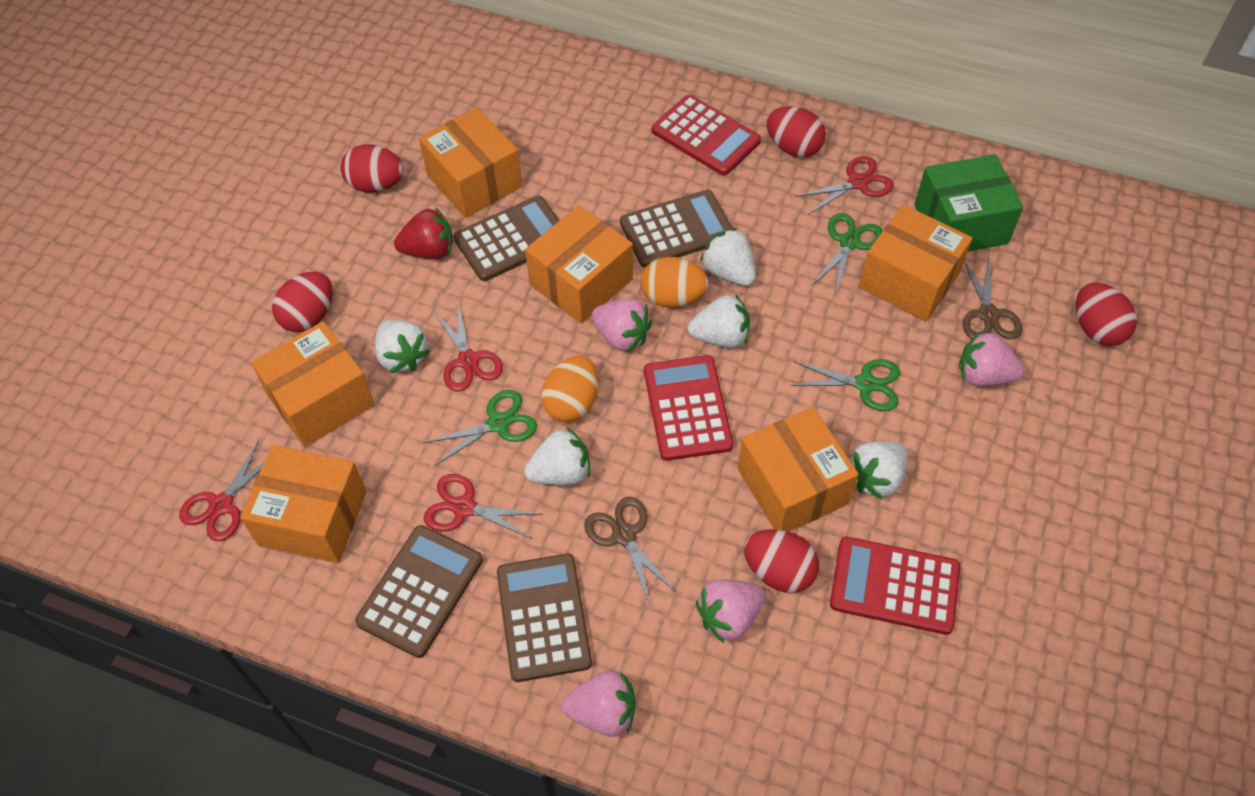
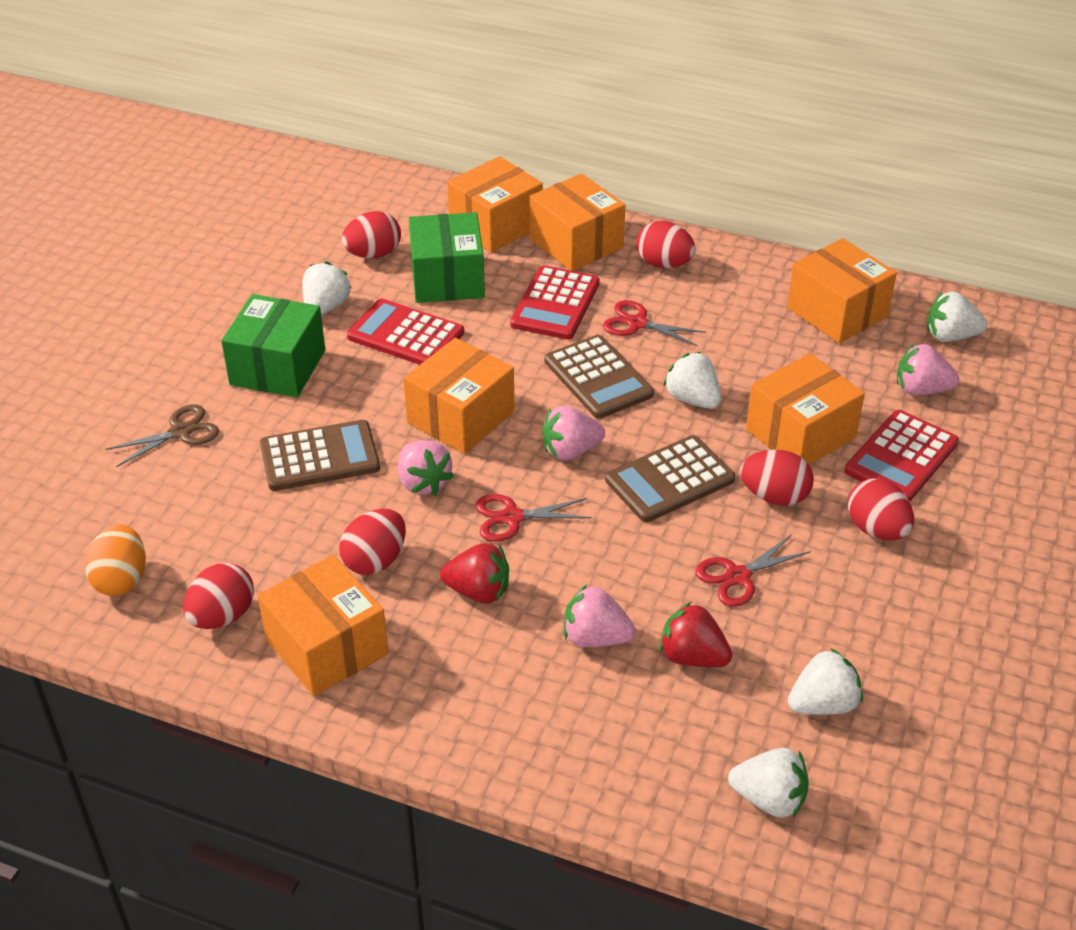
brown calculator: 4 -> 3
brown scissors: 2 -> 1
green box: 1 -> 2
green scissors: 3 -> 0
orange egg: 2 -> 1
red egg: 5 -> 6
red scissors: 4 -> 3
red strawberry: 1 -> 2

